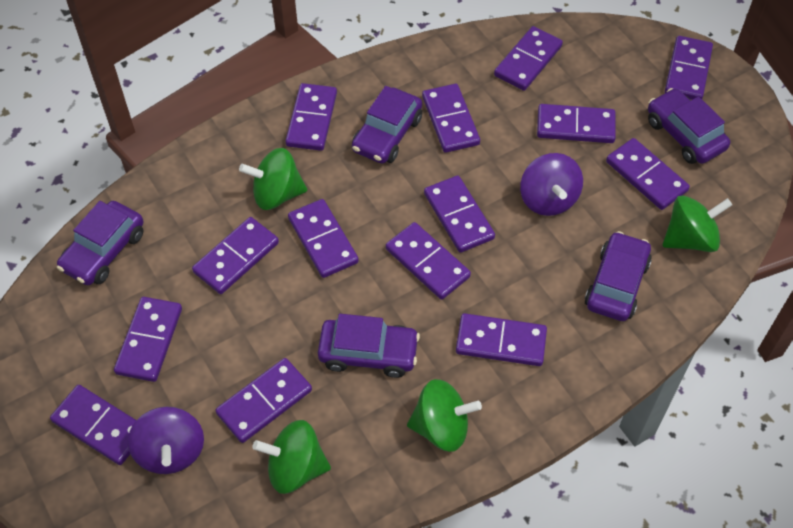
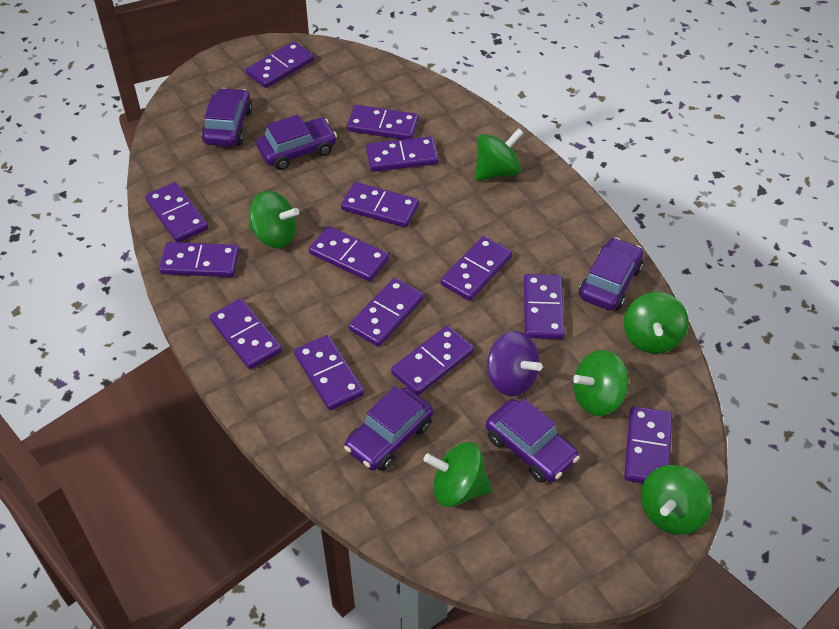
green spinning top: 4 -> 6
purple spinning top: 2 -> 1

